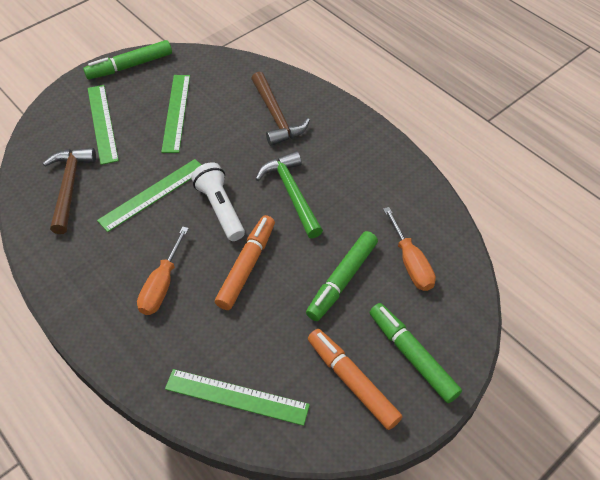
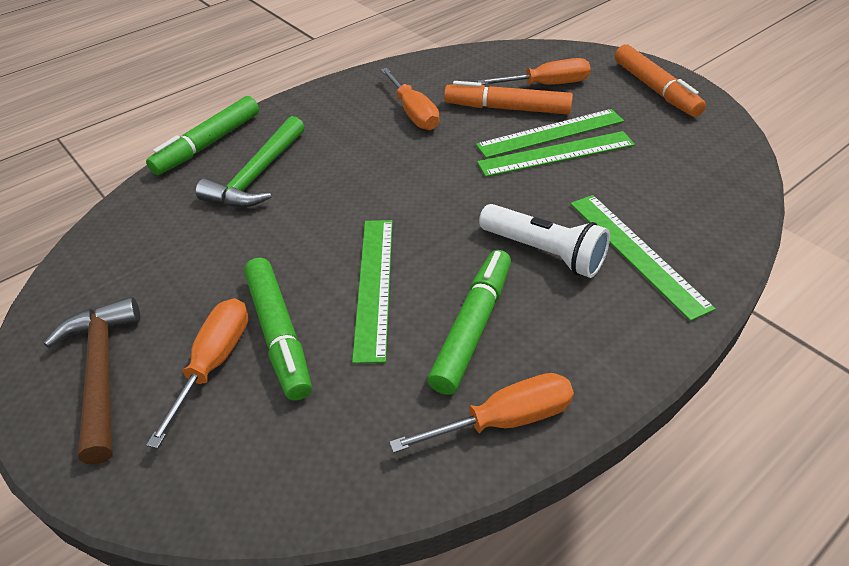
brown hammer: 2 -> 1
orange screwdriver: 2 -> 4

